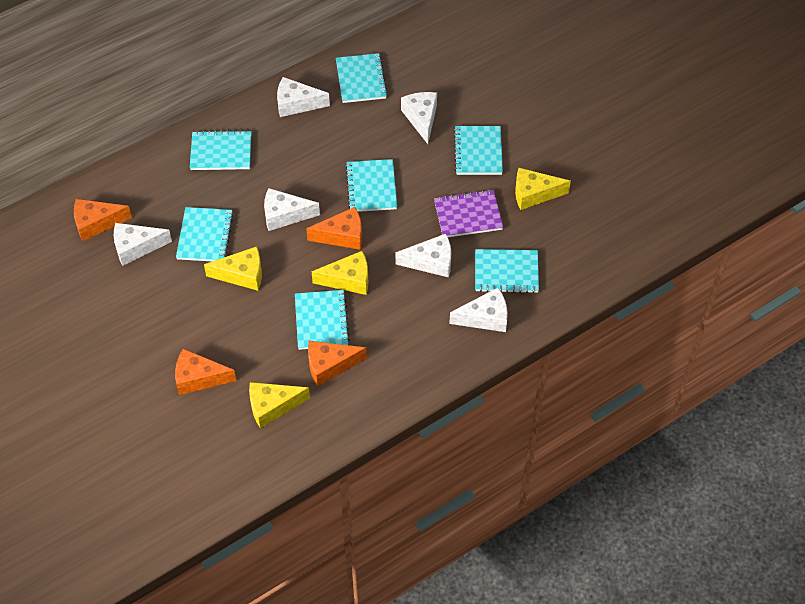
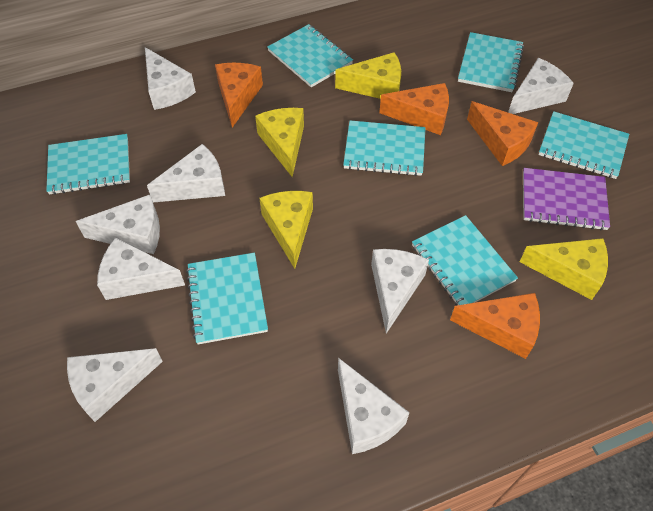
white cheese: 6 -> 8

